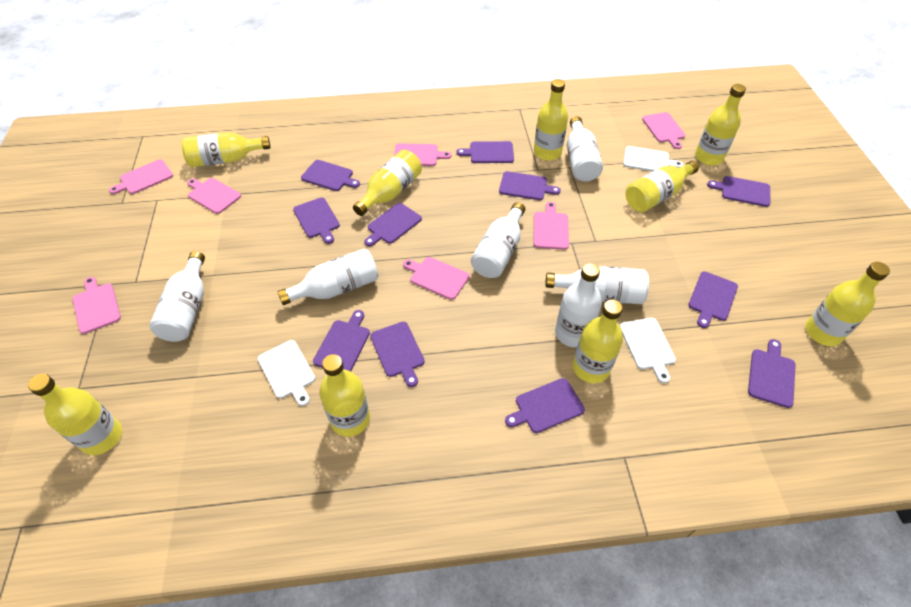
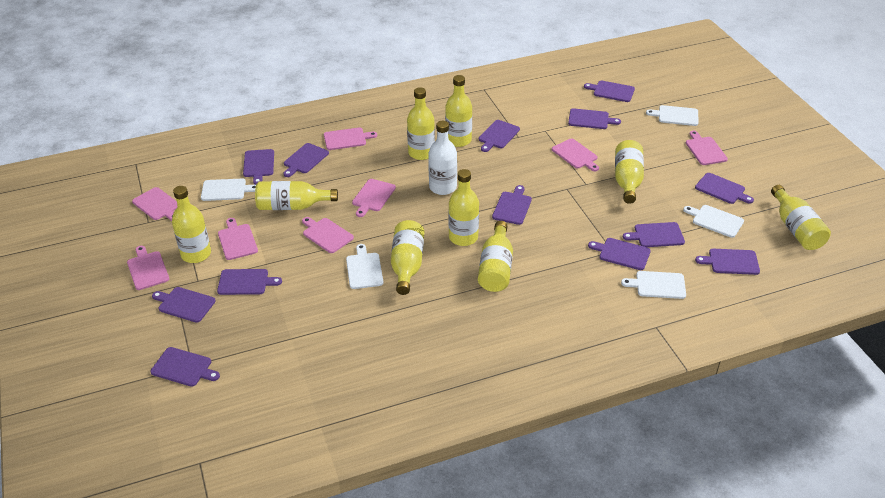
pink cutting board: 7 -> 8
purple cutting board: 11 -> 13
white bottle: 6 -> 1
white cutting board: 3 -> 5

